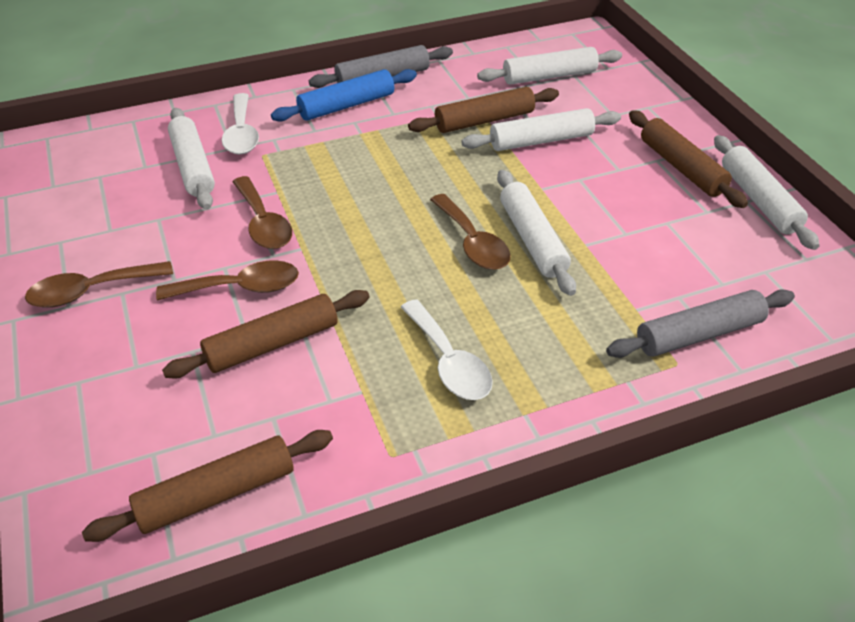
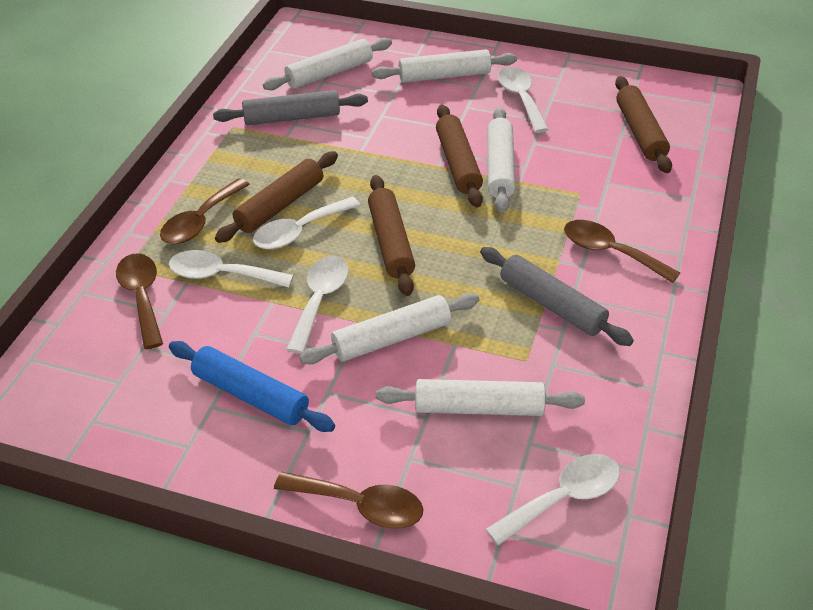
white spoon: 2 -> 5

